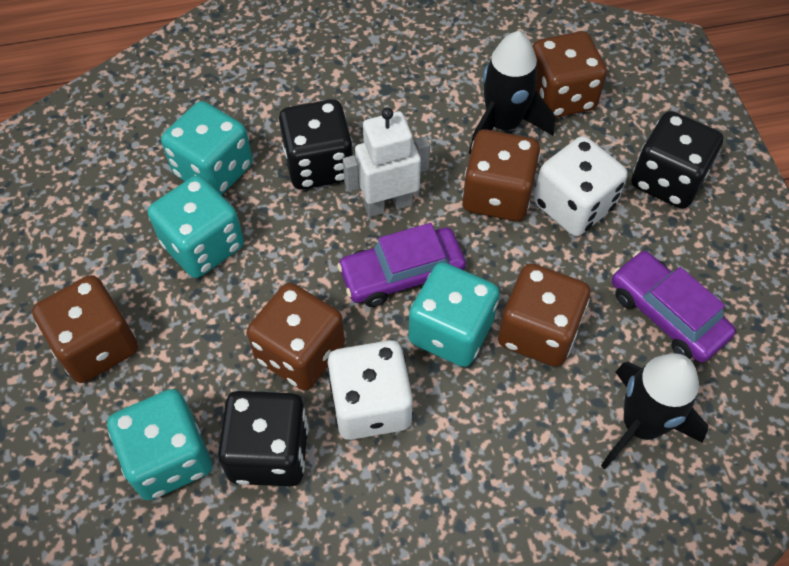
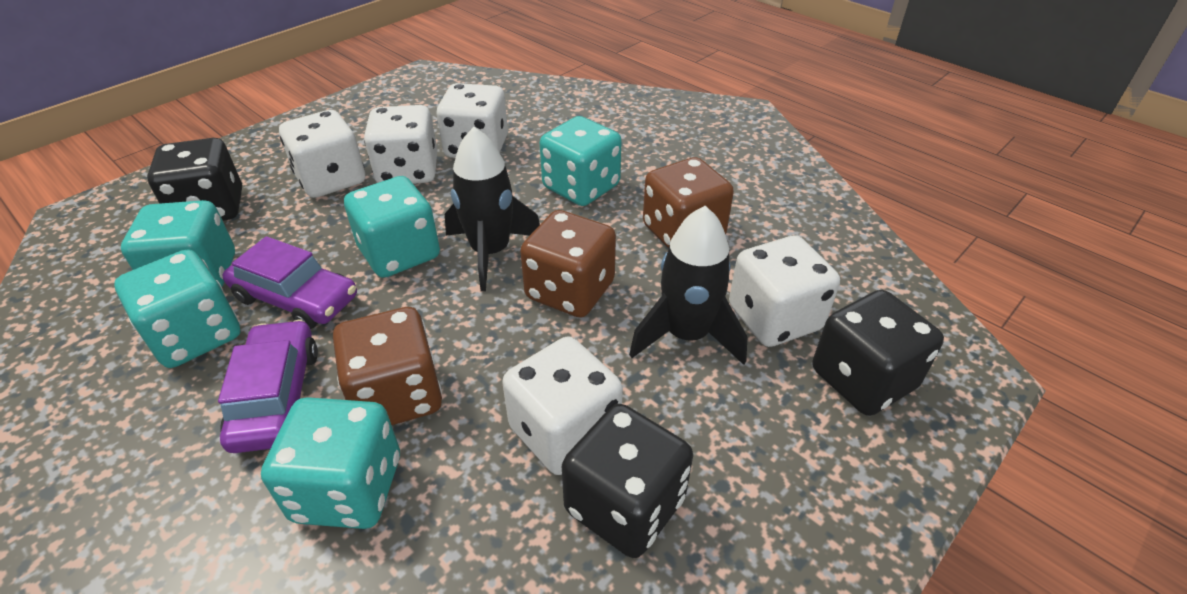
brown dice: 5 -> 3
turquoise dice: 4 -> 5
white dice: 2 -> 5
white robot: 1 -> 0

